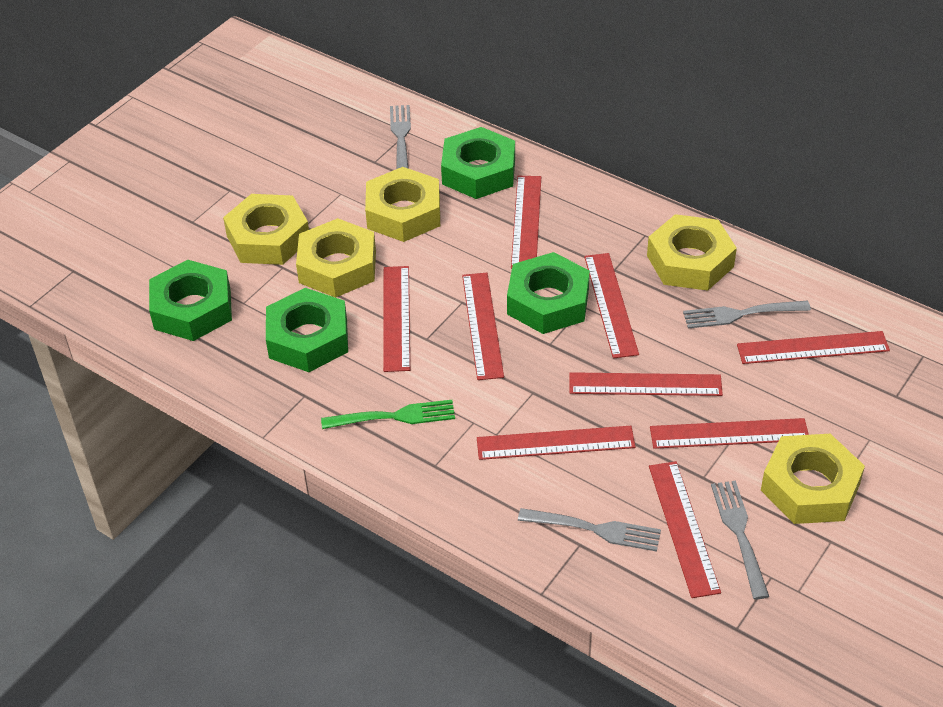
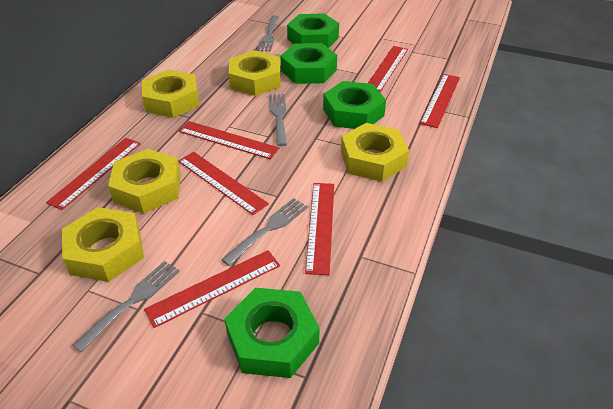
green fork: 1 -> 0
red ruler: 9 -> 7

